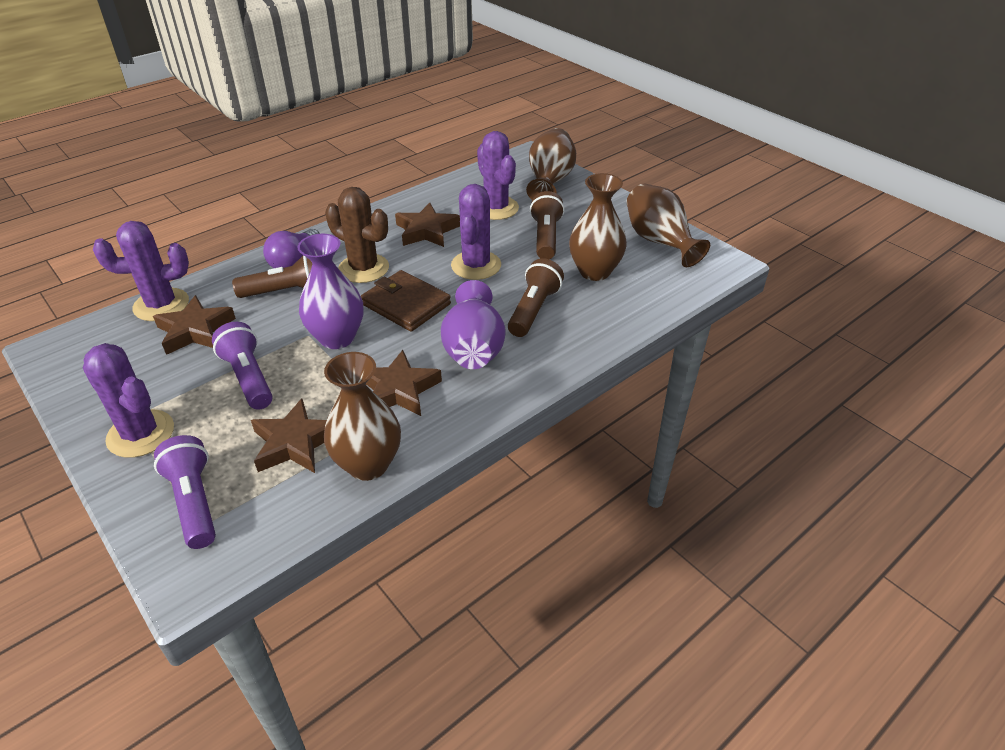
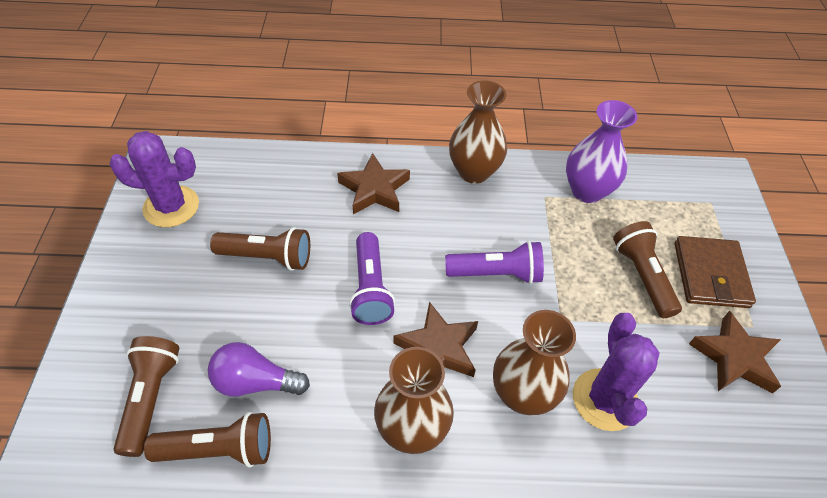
brown cactus: 1 -> 0
brown flashlight: 3 -> 4
brown star: 4 -> 3
brown vase: 4 -> 3
purple cactus: 4 -> 2
purple vase: 2 -> 1

